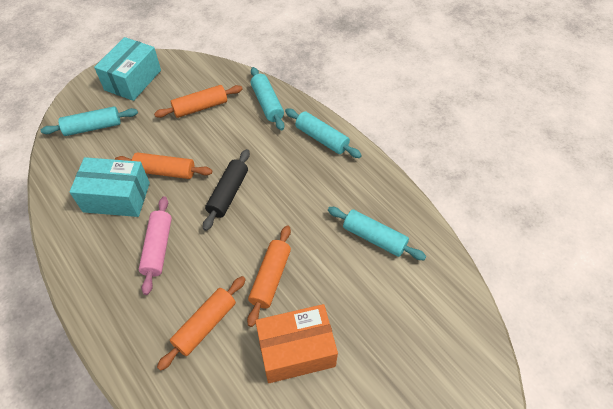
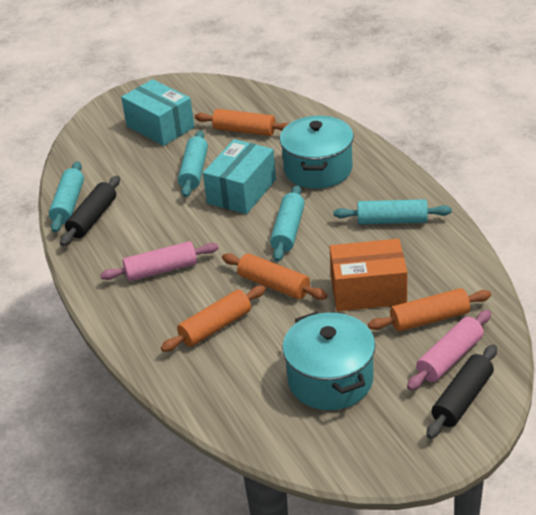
black rolling pin: 1 -> 2
pink rolling pin: 1 -> 2
turquoise pot: 0 -> 2

